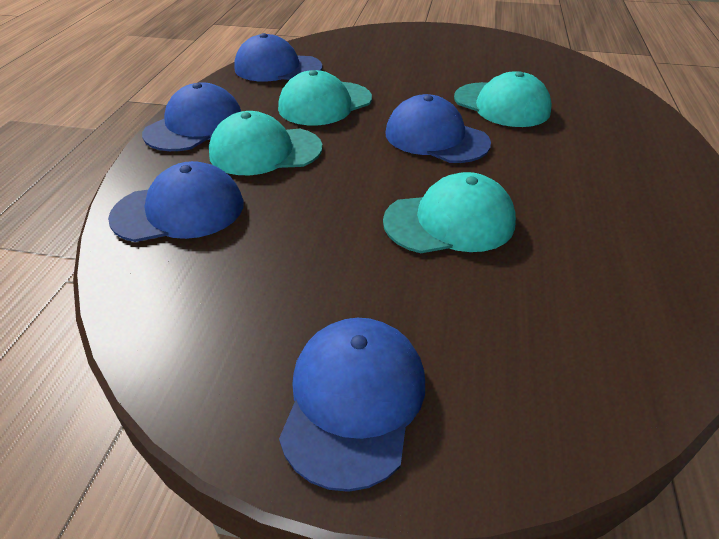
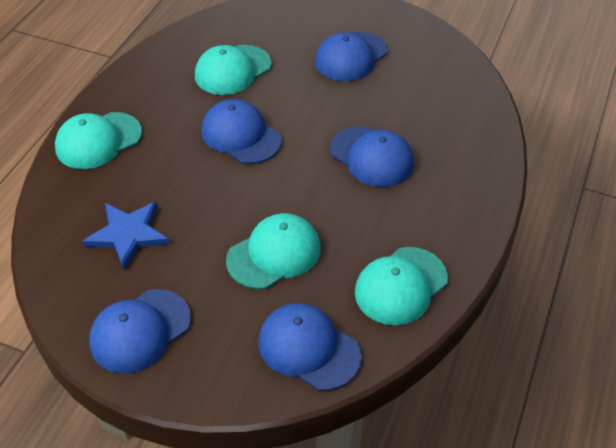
blue star: 0 -> 1

